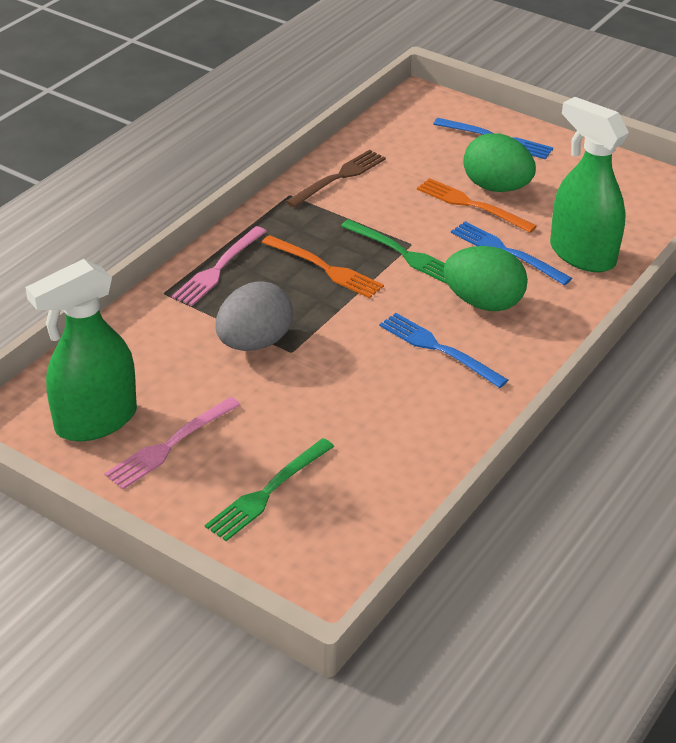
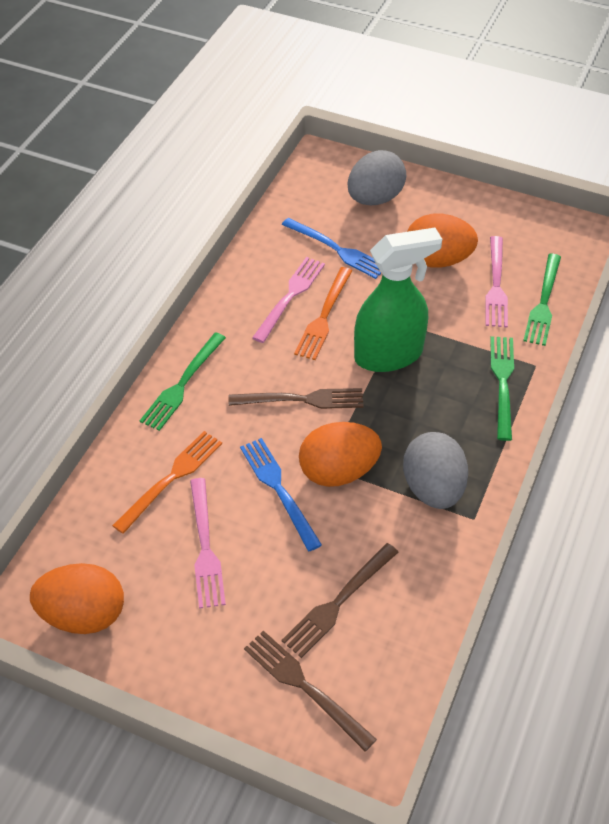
blue fork: 3 -> 2
brown fork: 1 -> 3
green egg: 2 -> 0
green fork: 2 -> 3
green spray bottle: 2 -> 1
grey egg: 1 -> 2
orange egg: 0 -> 3
pink fork: 2 -> 3

